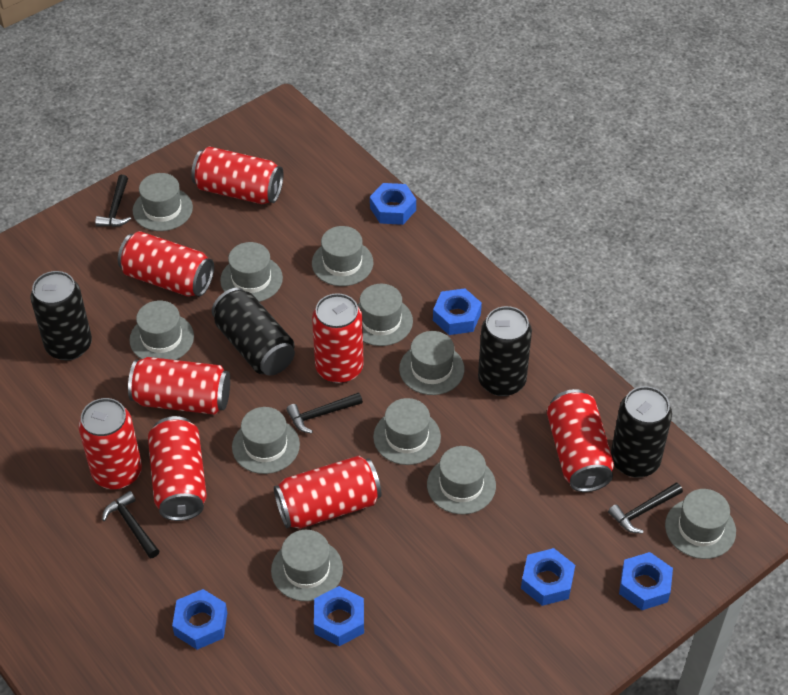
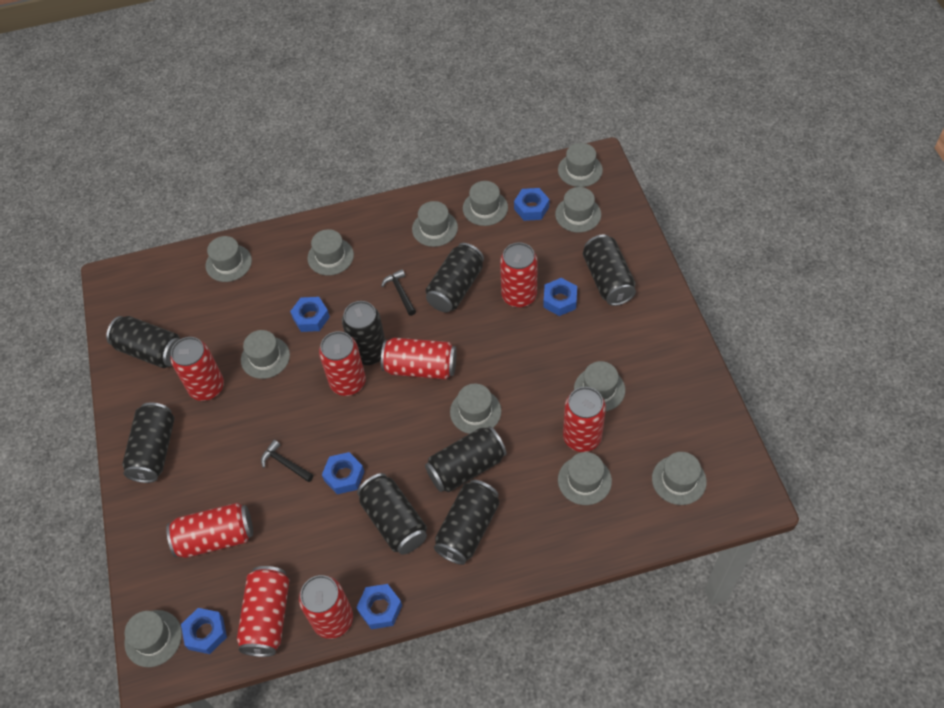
black can: 4 -> 8
black hammer: 4 -> 2
grey hat: 11 -> 12

